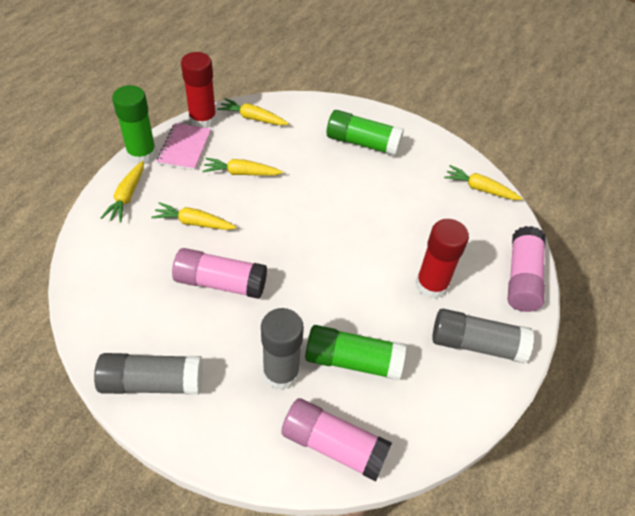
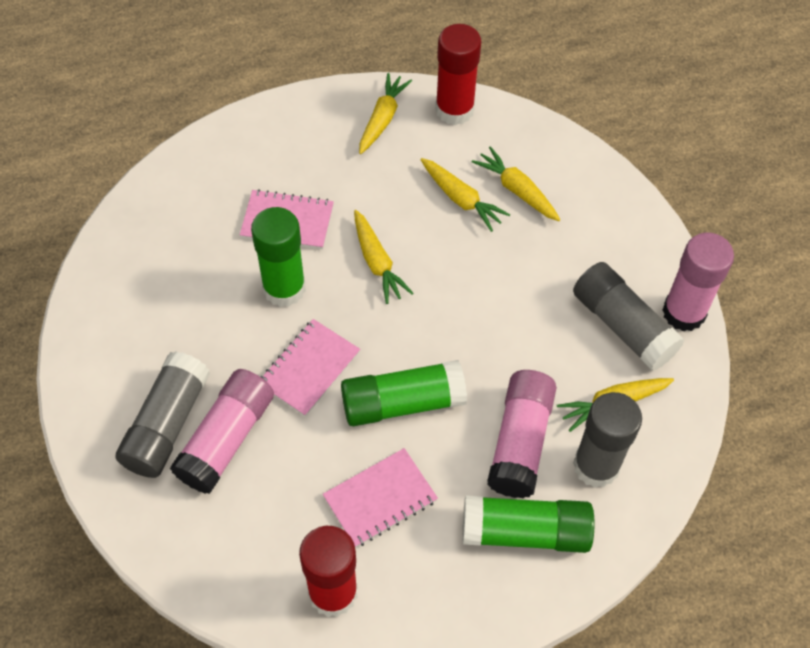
pink notebook: 1 -> 3

